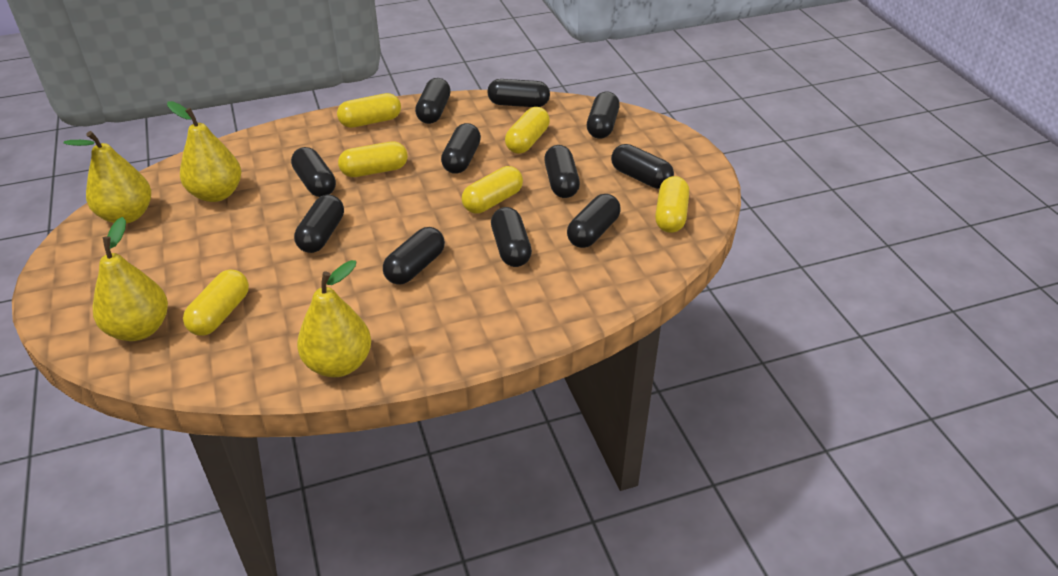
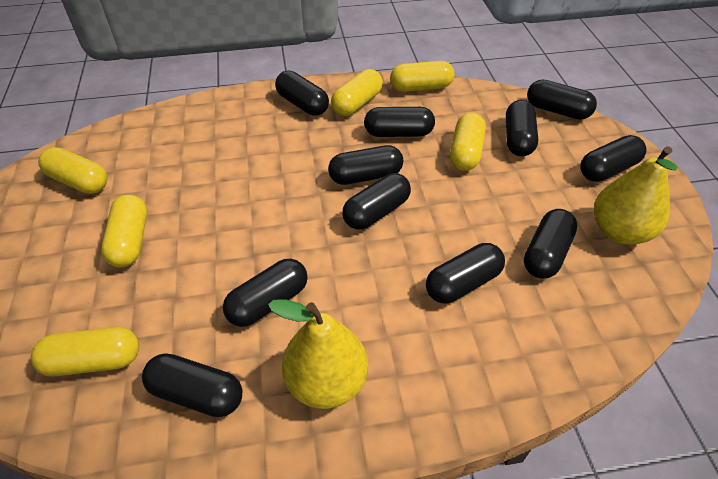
yellow pear: 4 -> 2

